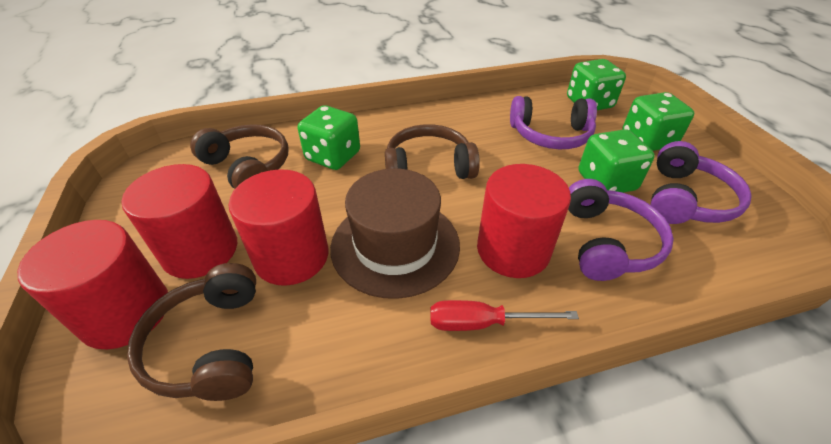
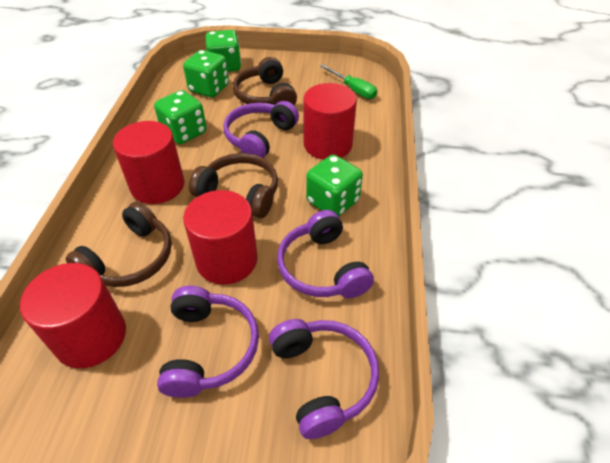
brown hat: 1 -> 0
green screwdriver: 0 -> 1
purple headphones: 3 -> 4
red screwdriver: 1 -> 0

